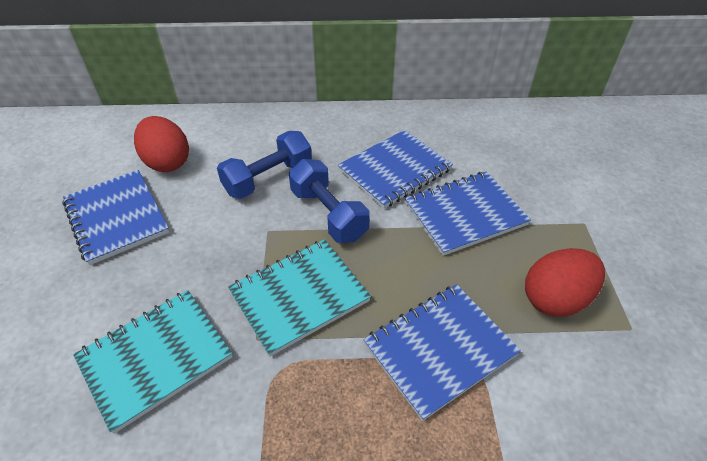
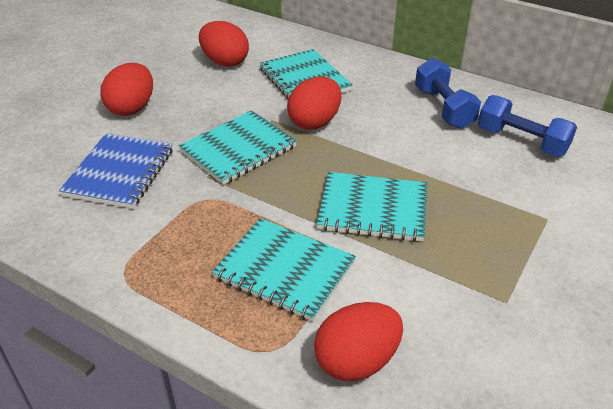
blue notebook: 4 -> 1
red egg: 2 -> 4
turquoise notebook: 2 -> 4

